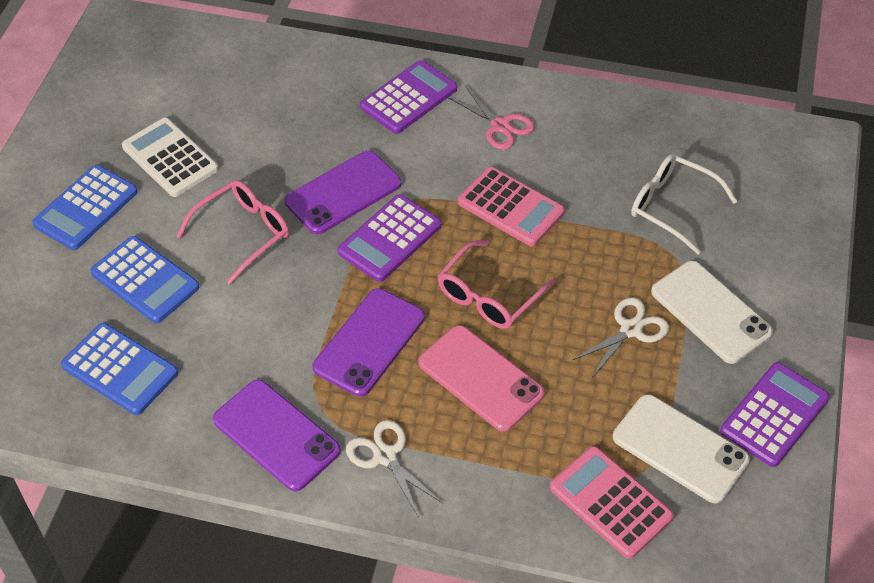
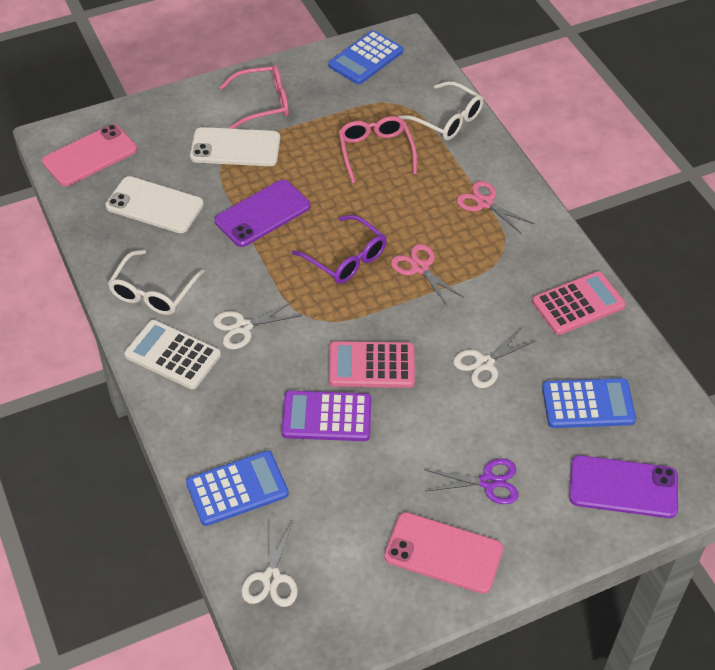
pink phone: 1 -> 2
pink scissors: 1 -> 2
purple calculator: 3 -> 1
purple glasses: 0 -> 1
purple phone: 3 -> 2
purple scissors: 0 -> 1
white glasses: 1 -> 2
white scissors: 2 -> 3

